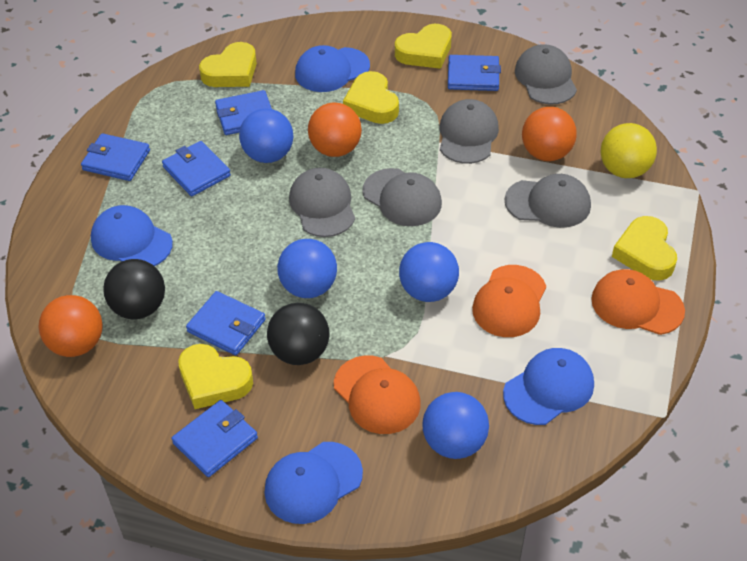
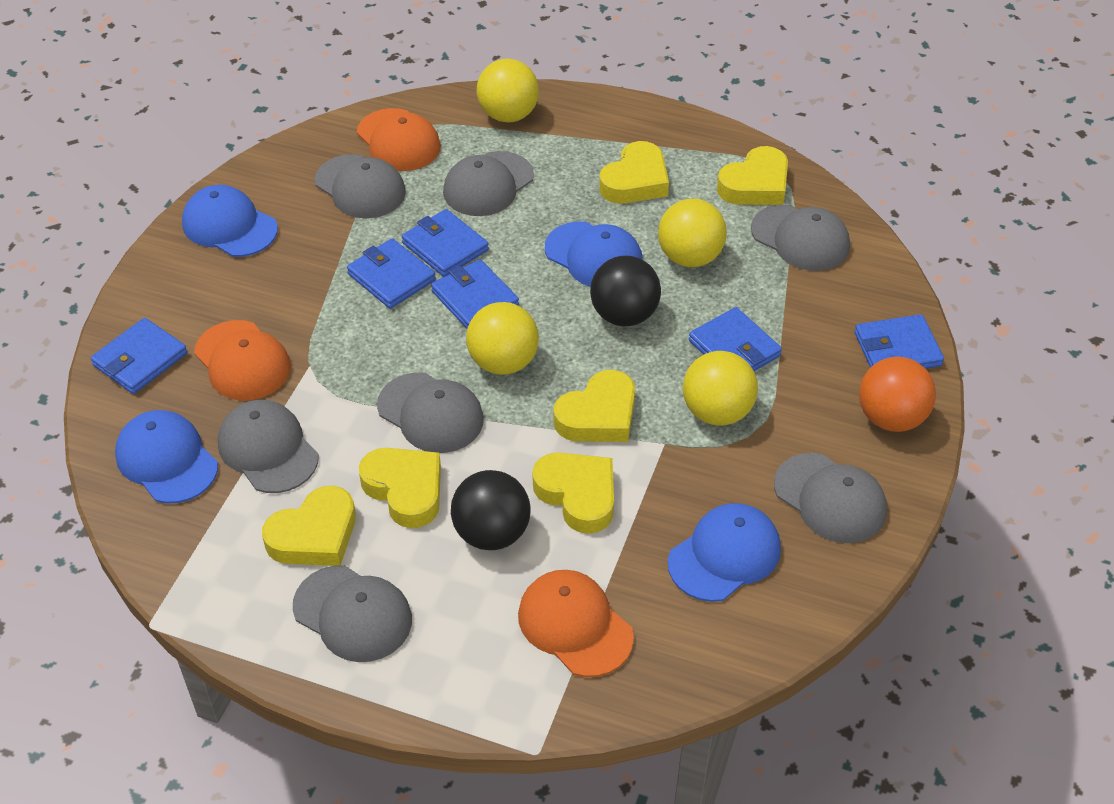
blue ball: 4 -> 0
grey cap: 5 -> 7
orange ball: 3 -> 1
yellow ball: 1 -> 4
yellow heart: 5 -> 6

